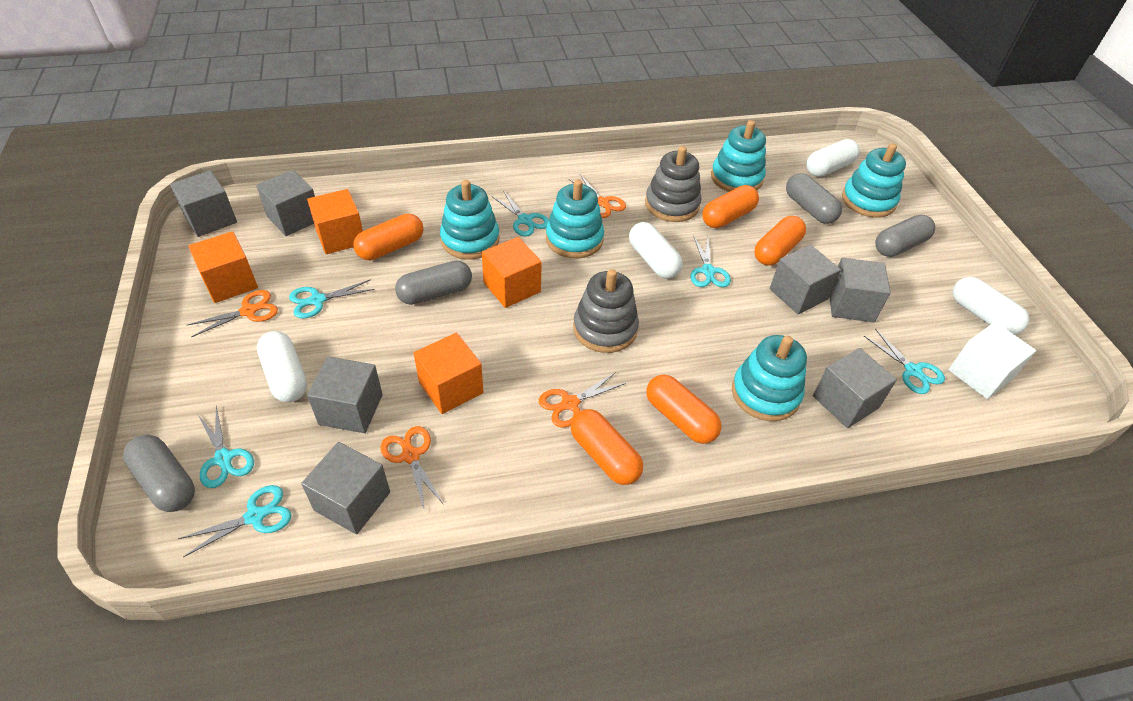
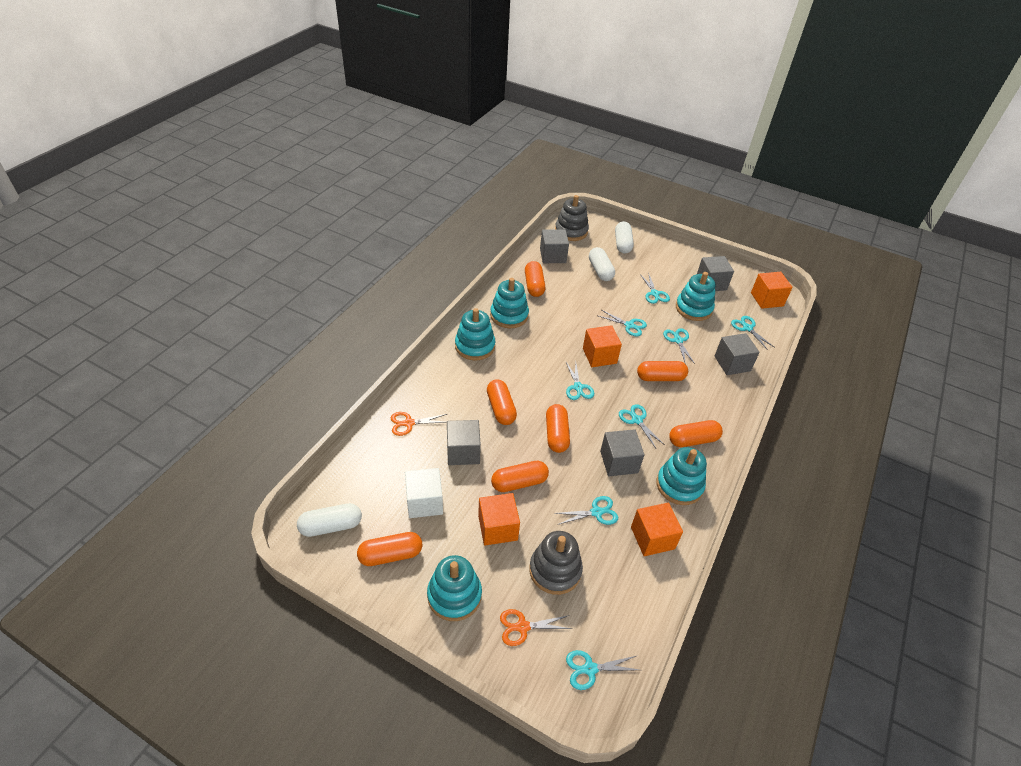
grey capsule: 4 -> 0
grey cube: 7 -> 5
orange capsule: 5 -> 7
orange scissors: 4 -> 2
turquoise scissors: 6 -> 8
white capsule: 4 -> 3

